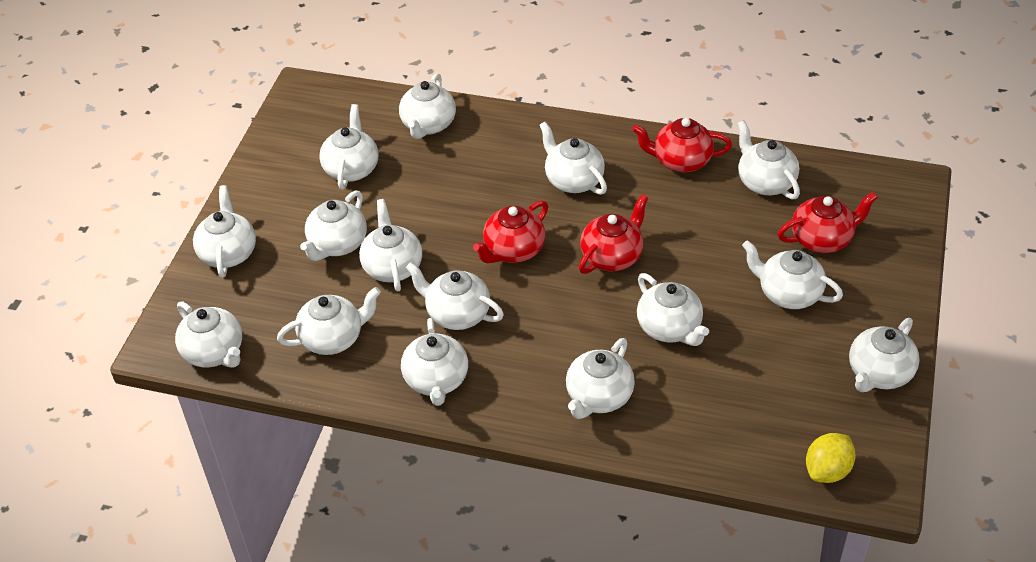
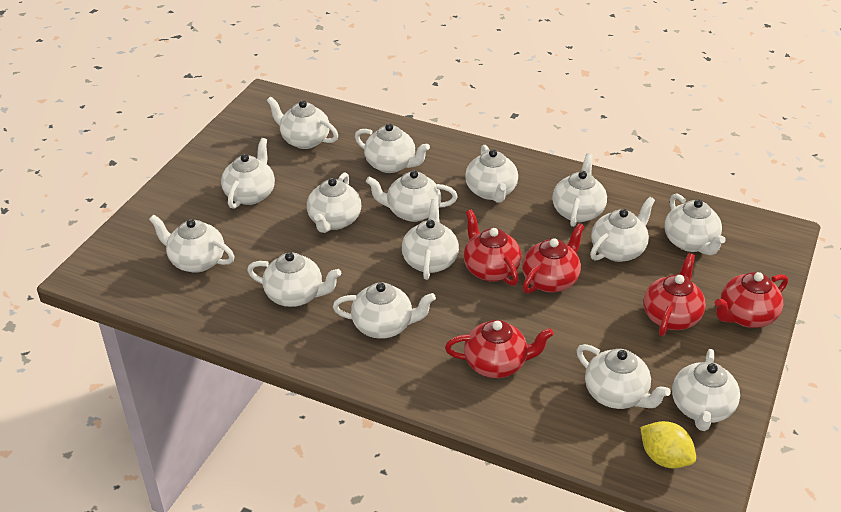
red teapot: 4 -> 5

